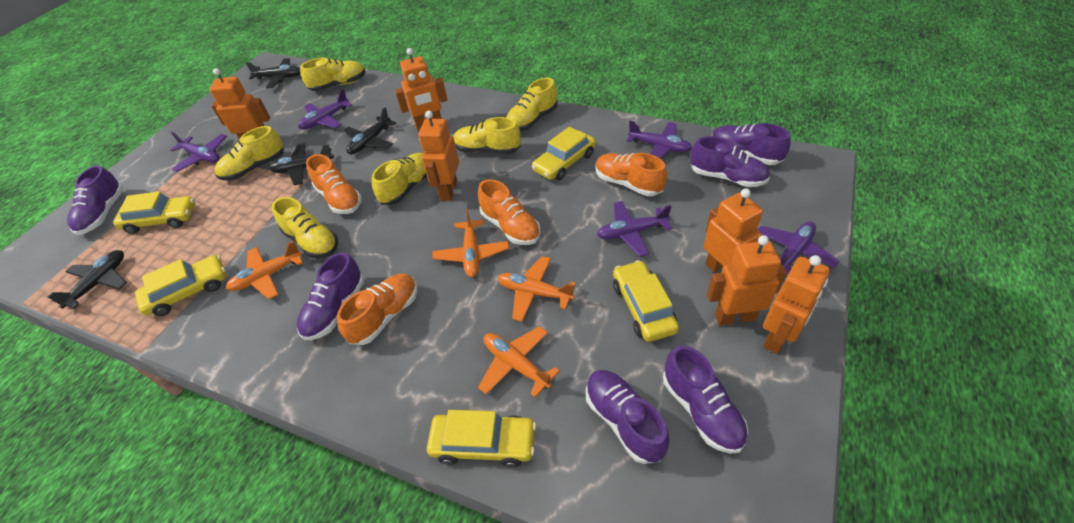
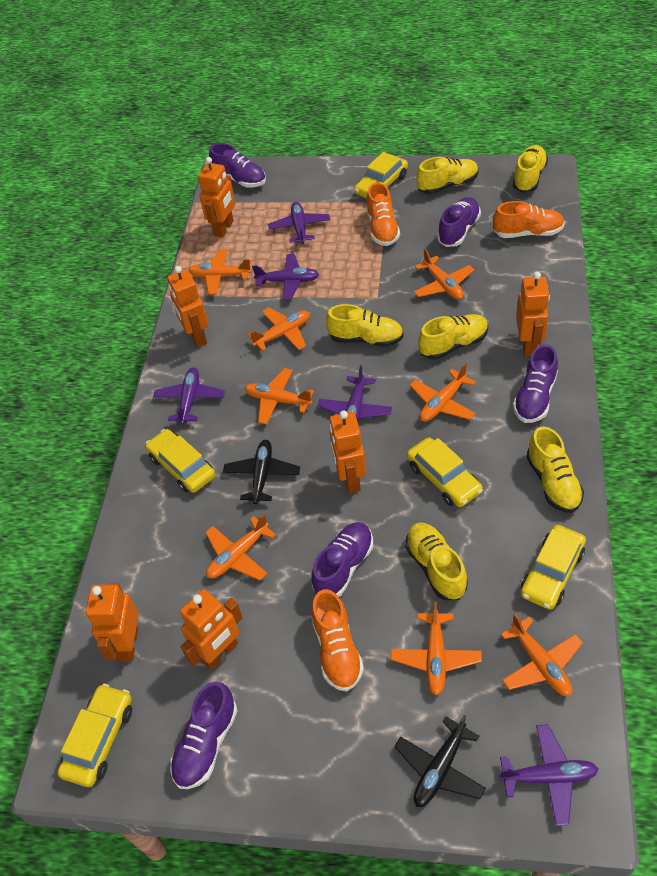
black plane: 4 -> 2
orange plane: 4 -> 8
orange shoe: 4 -> 3
purple shoe: 6 -> 5

